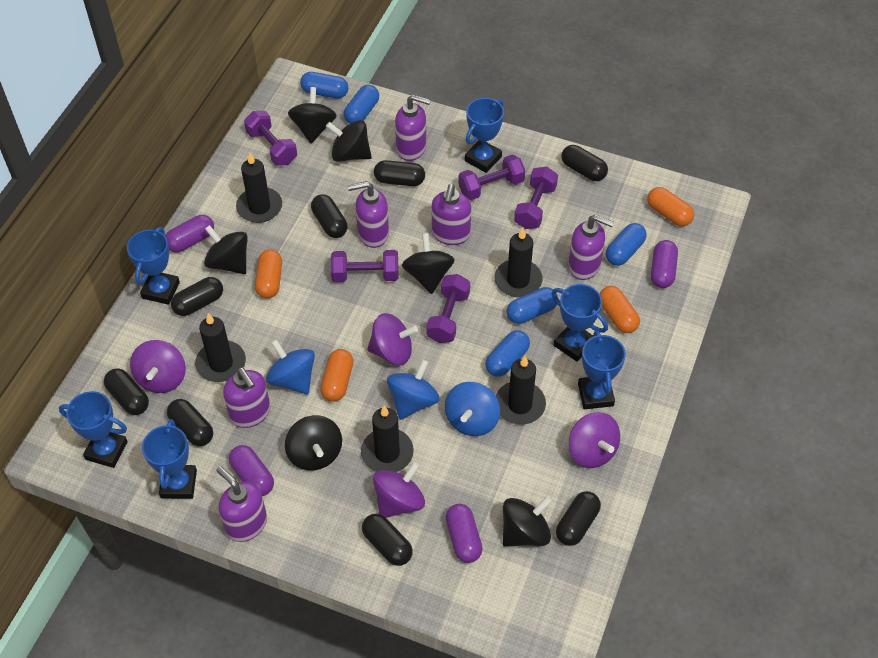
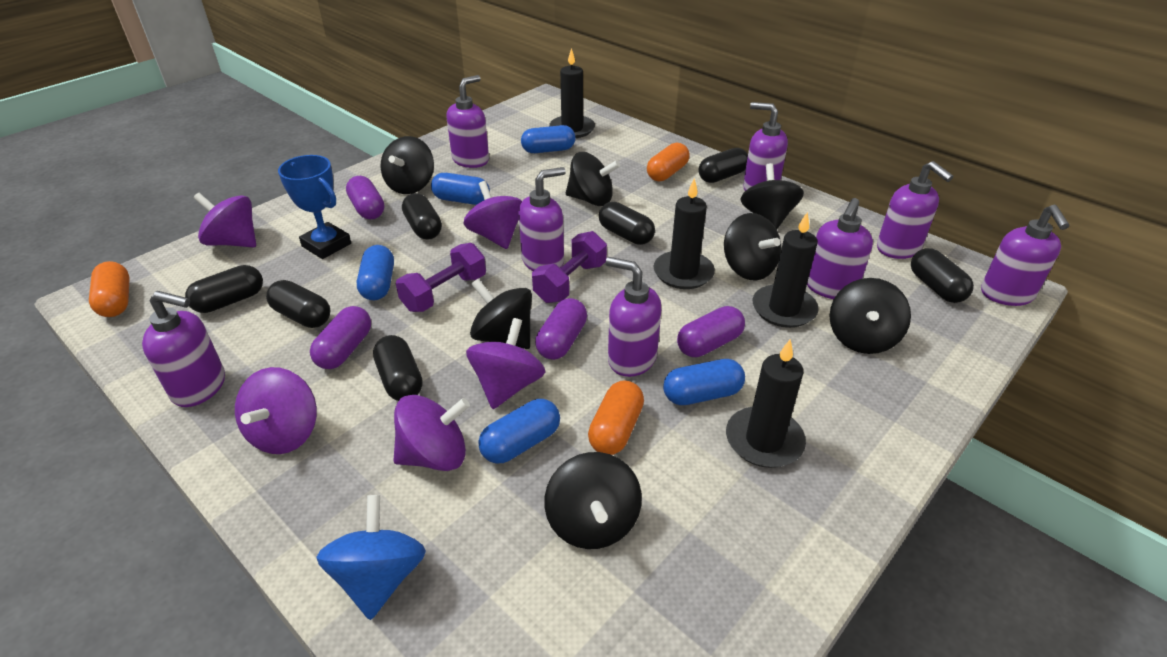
black candle: 5 -> 4
black capsule: 8 -> 7
black spinning top: 6 -> 7
blue spinning top: 3 -> 1
blue trophy: 6 -> 1
orange capsule: 4 -> 3
purple dumbbell: 5 -> 2
purple soap dispenser: 6 -> 8
purple spinning top: 4 -> 5

